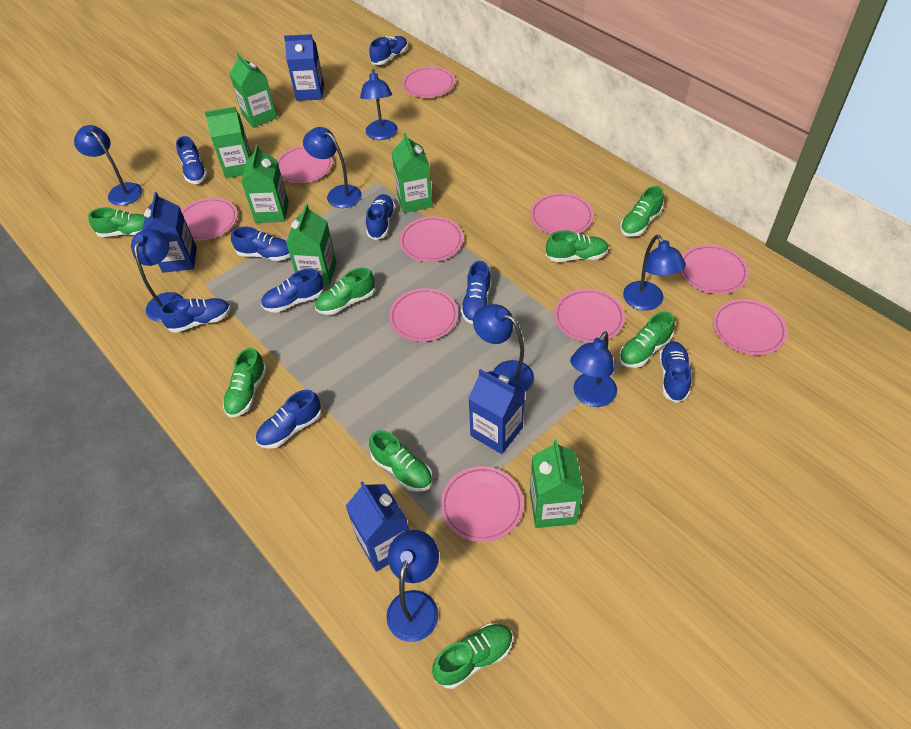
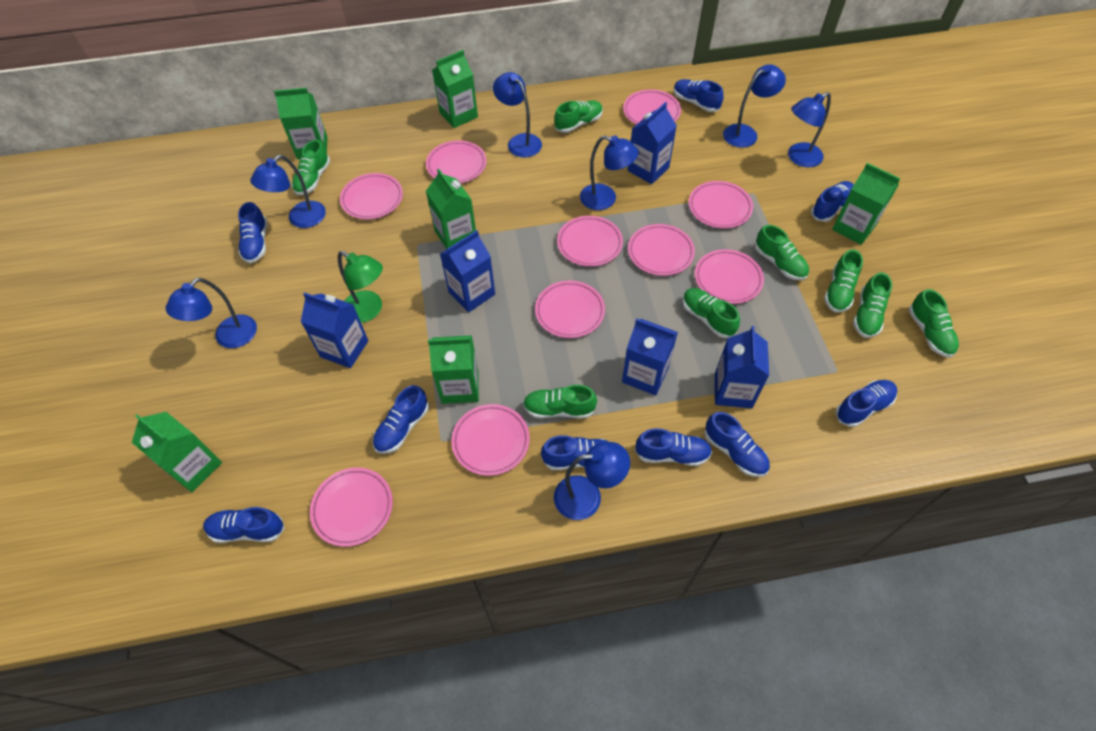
blue carton: 4 -> 5
blue lamp: 8 -> 7
green lamp: 0 -> 1

